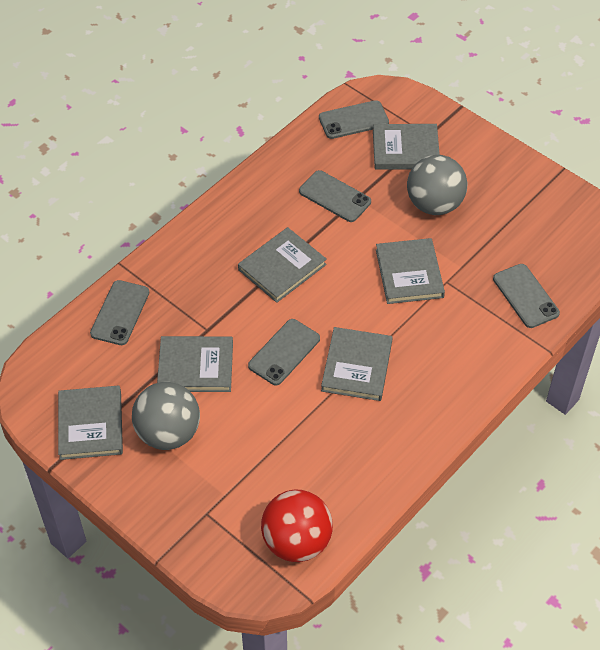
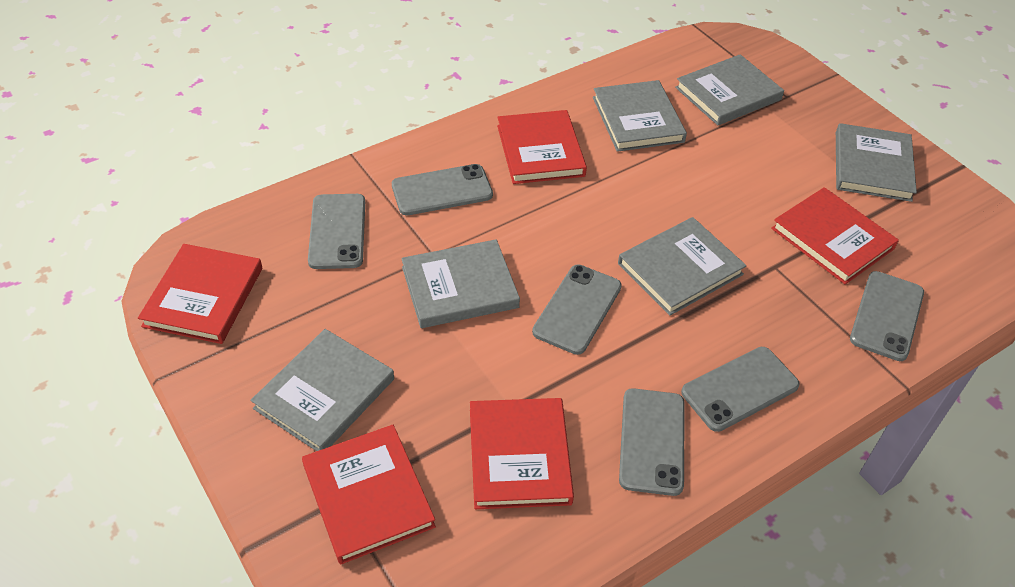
grey ball: 2 -> 0
grey phone: 5 -> 6
red ball: 1 -> 0
red book: 0 -> 5

